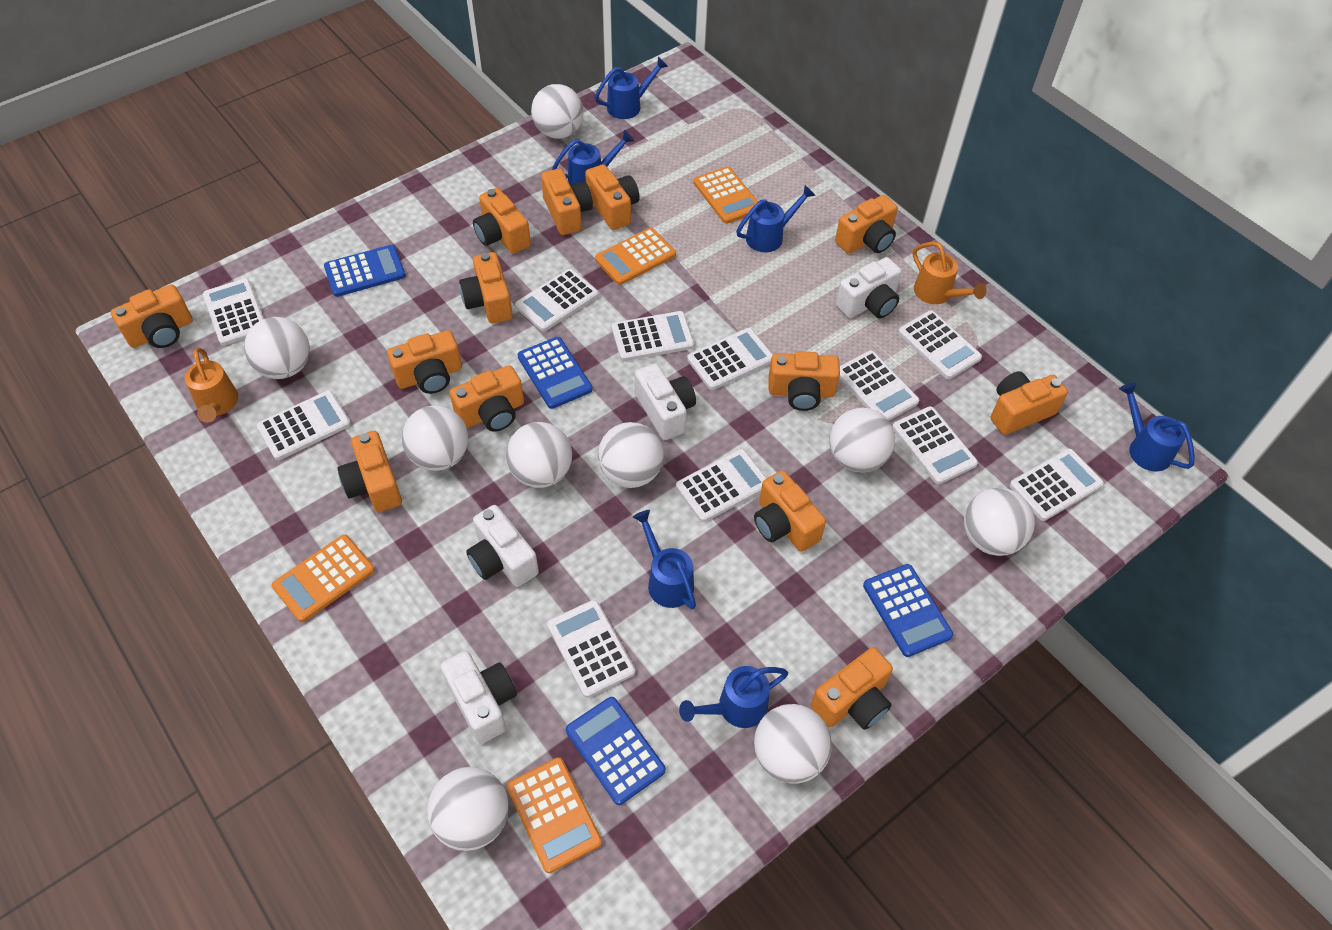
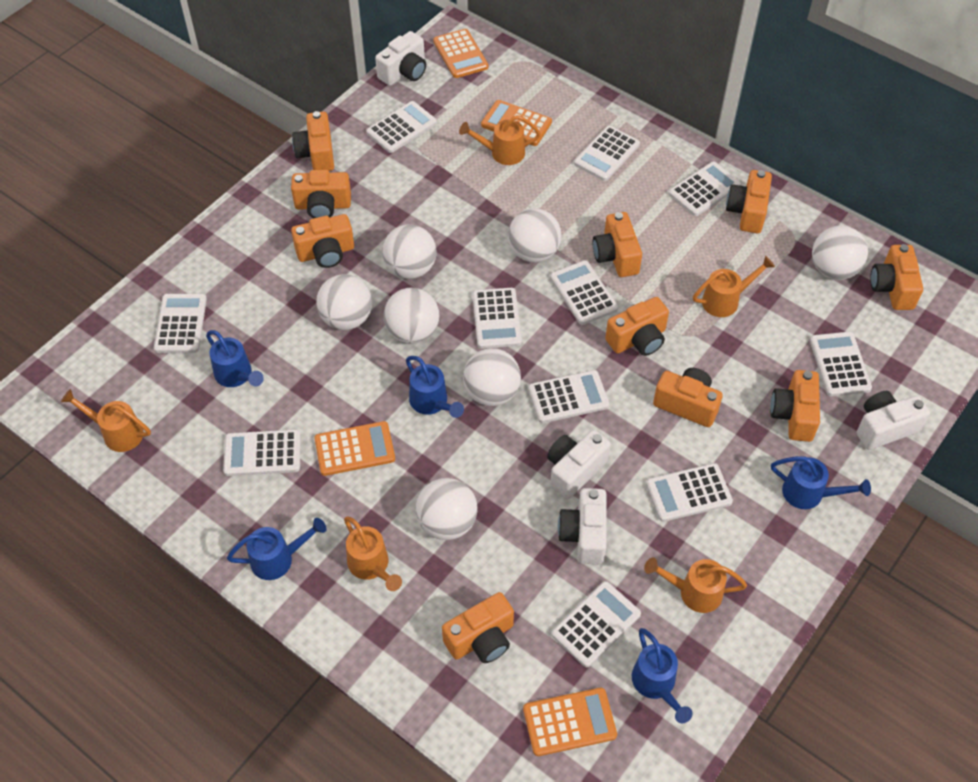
blue calculator: 4 -> 0
blue watering can: 6 -> 5
orange camera: 13 -> 10
orange watering can: 2 -> 5
white ball: 9 -> 7

